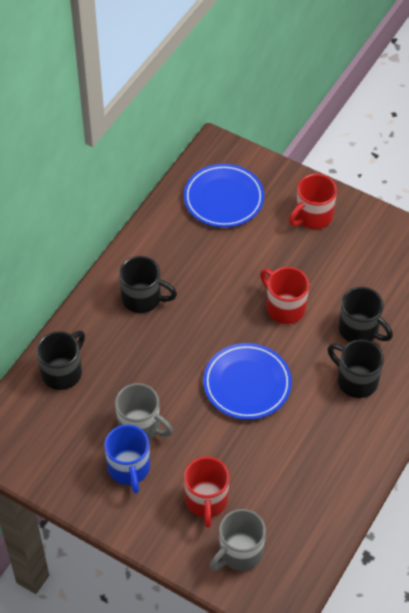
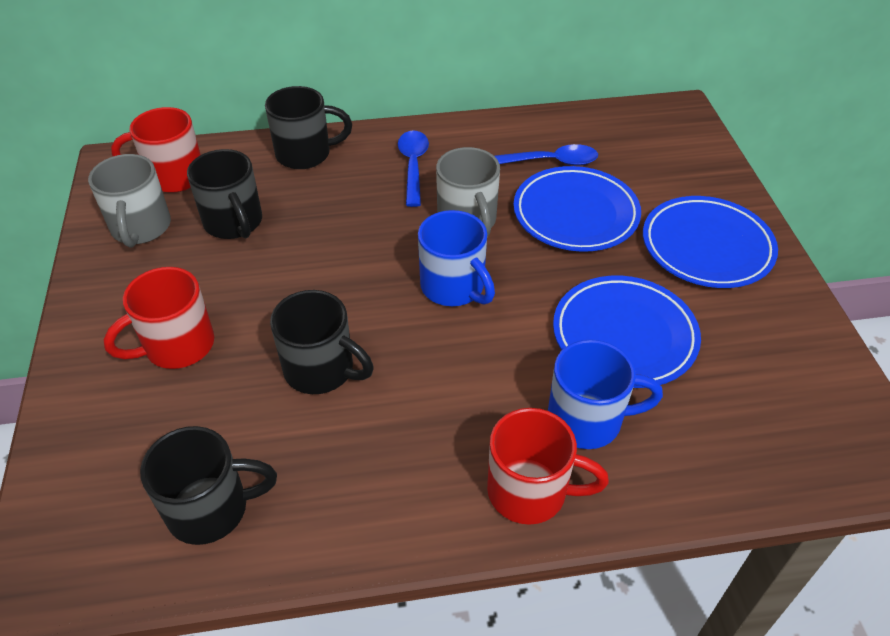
blue mug: 1 -> 2
blue plate: 2 -> 3
blue spoon: 0 -> 2

